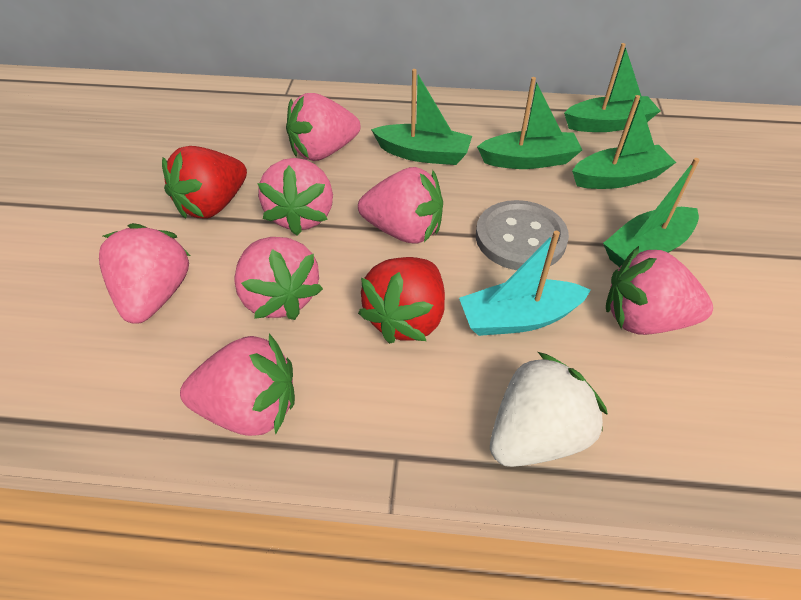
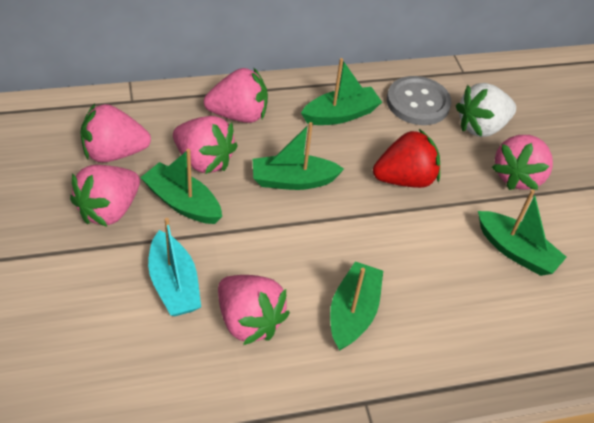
pink strawberry: 7 -> 6
red strawberry: 2 -> 1

